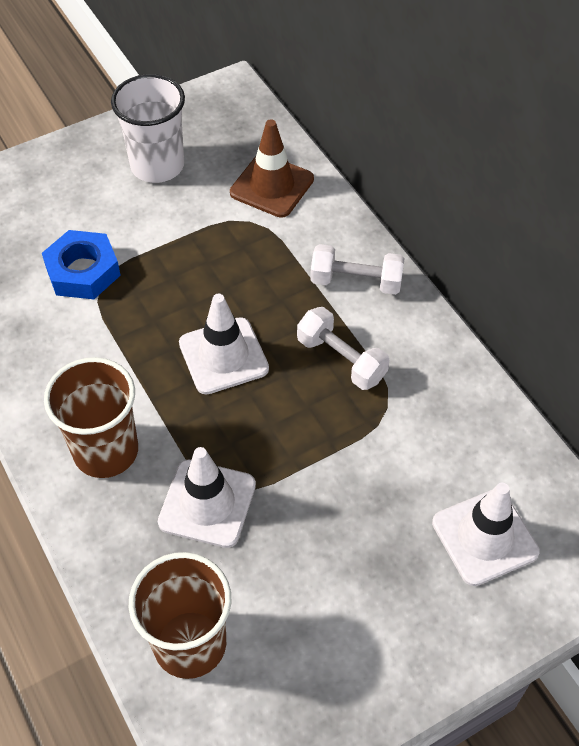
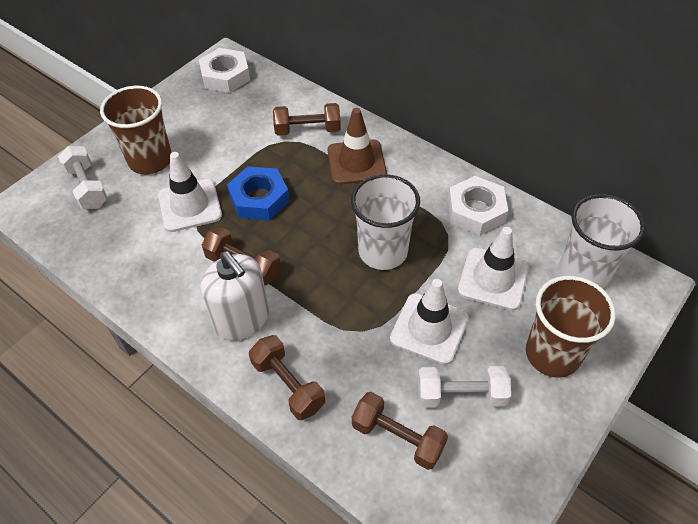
brown dumbbell: 0 -> 4
white cup: 1 -> 2
white nut: 0 -> 2
white soap dispenser: 0 -> 1

